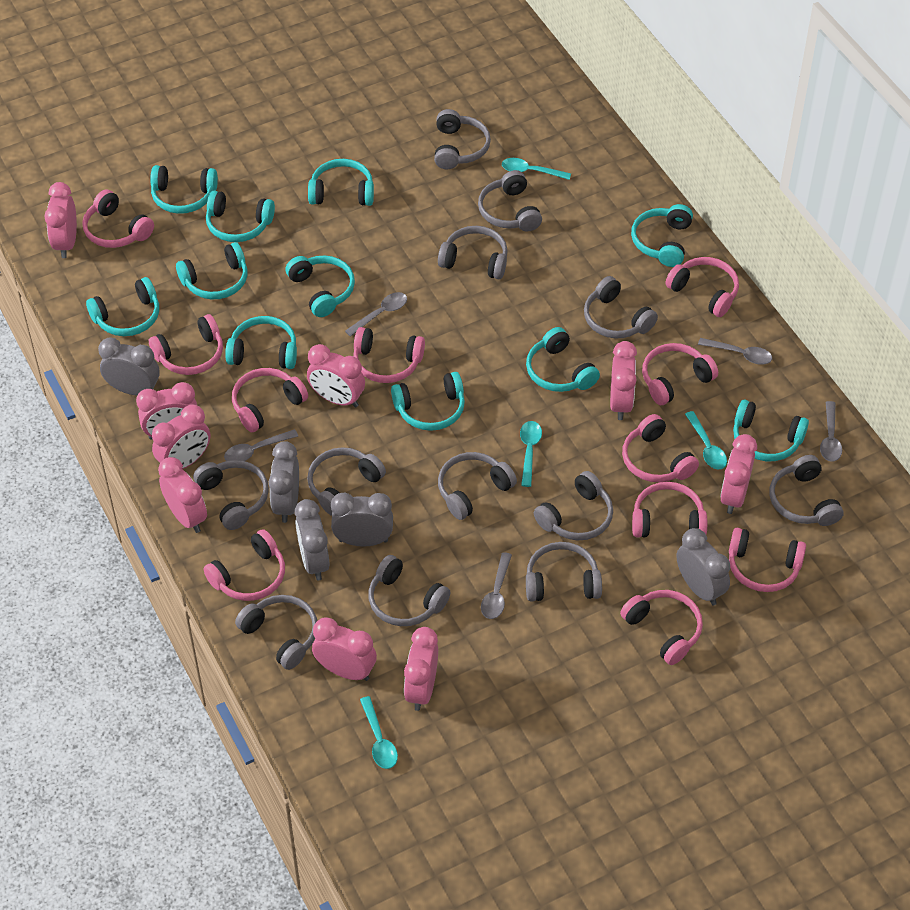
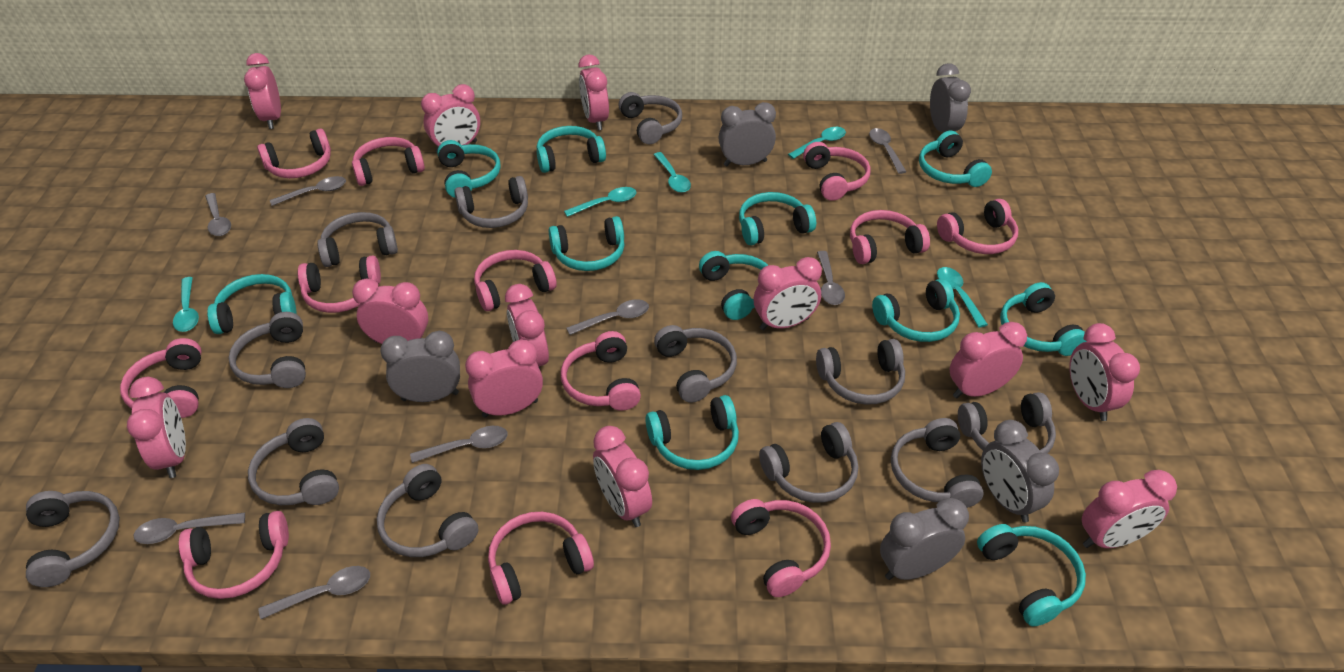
grey spoon: 5 -> 8
pink clock: 9 -> 12
pink headphones: 11 -> 12
turquoise spoon: 4 -> 5

